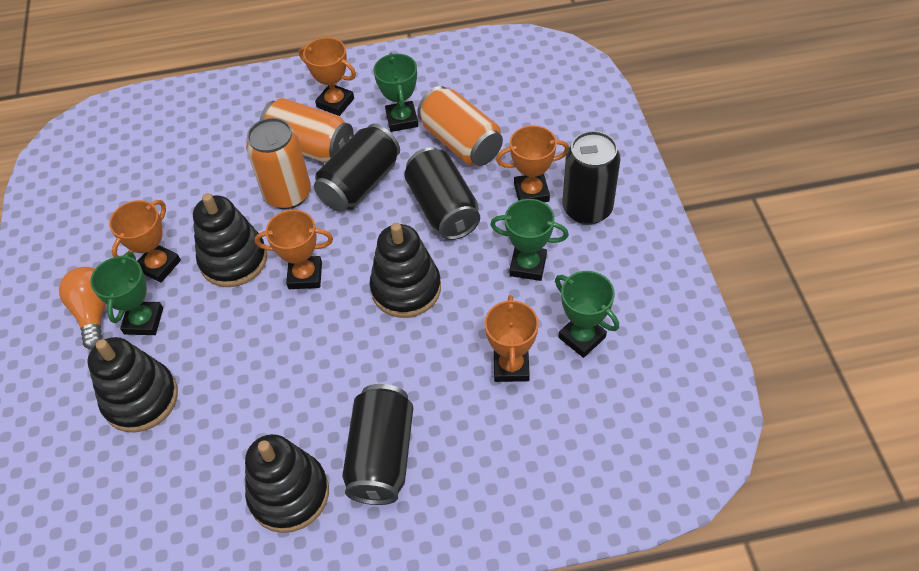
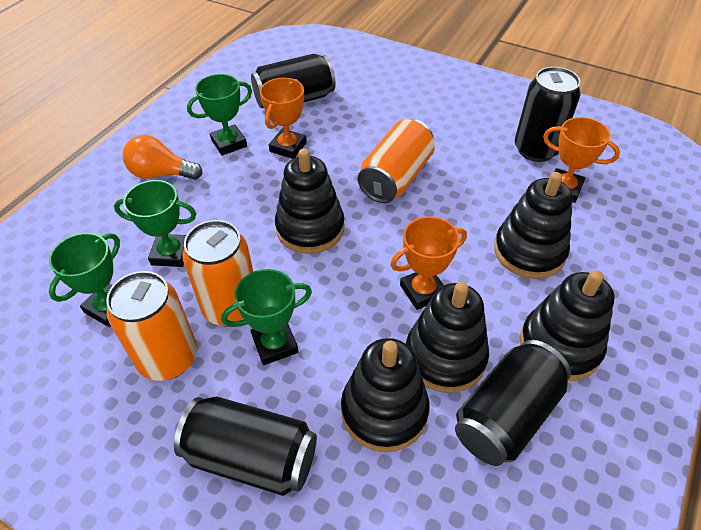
black stacking toy: 4 -> 5
orange trophy: 5 -> 3

